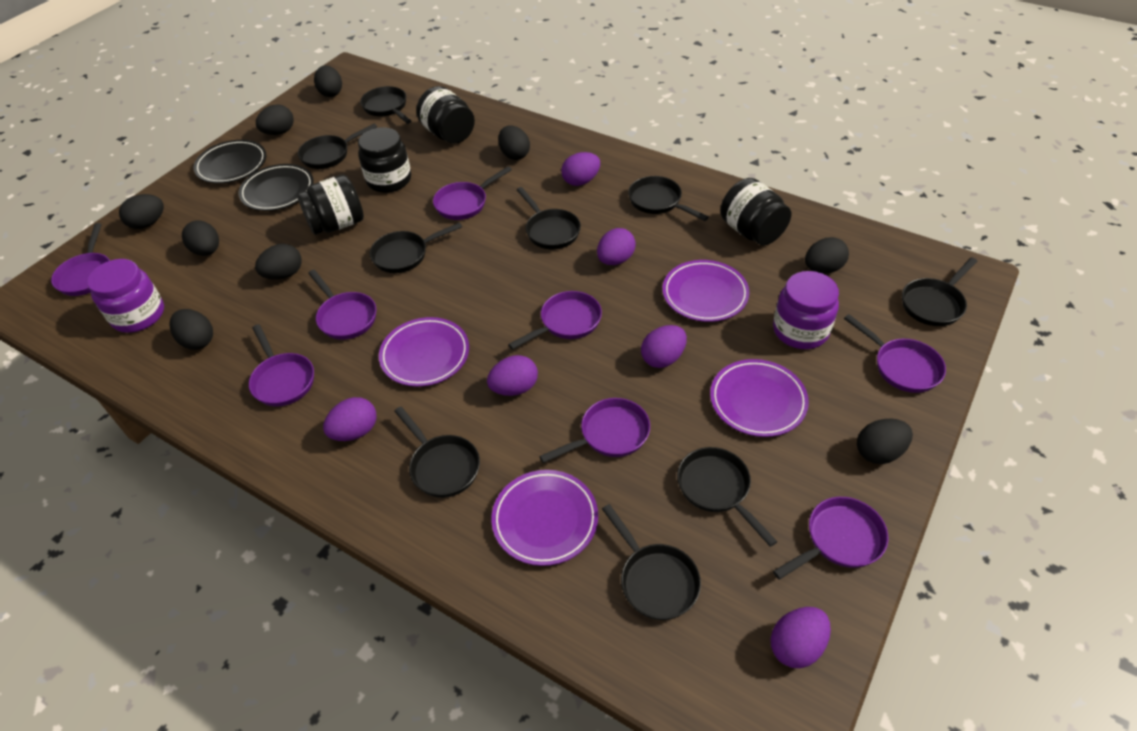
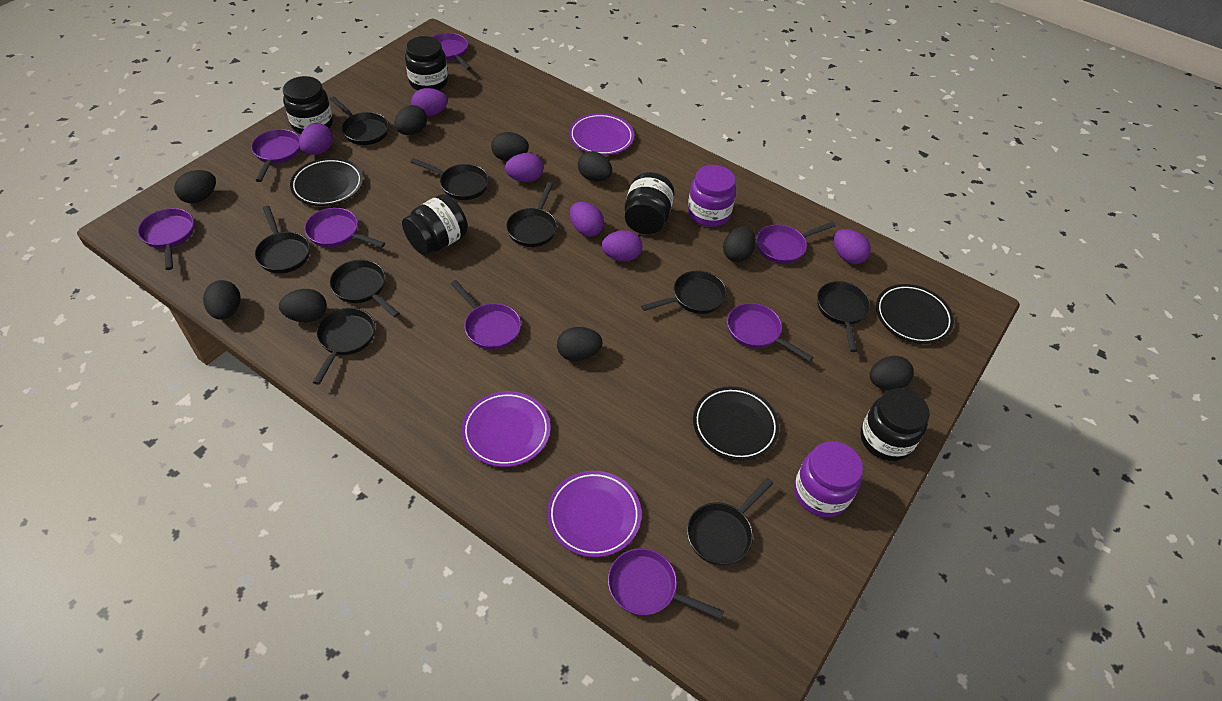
black jar: 4 -> 5
black plate: 2 -> 3
purple plate: 4 -> 3

